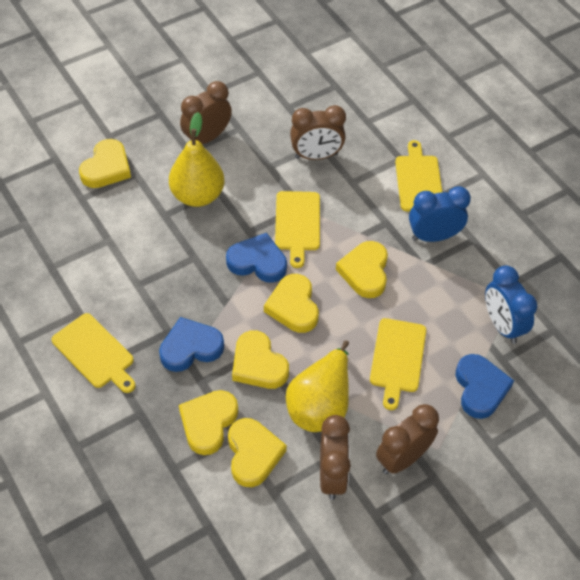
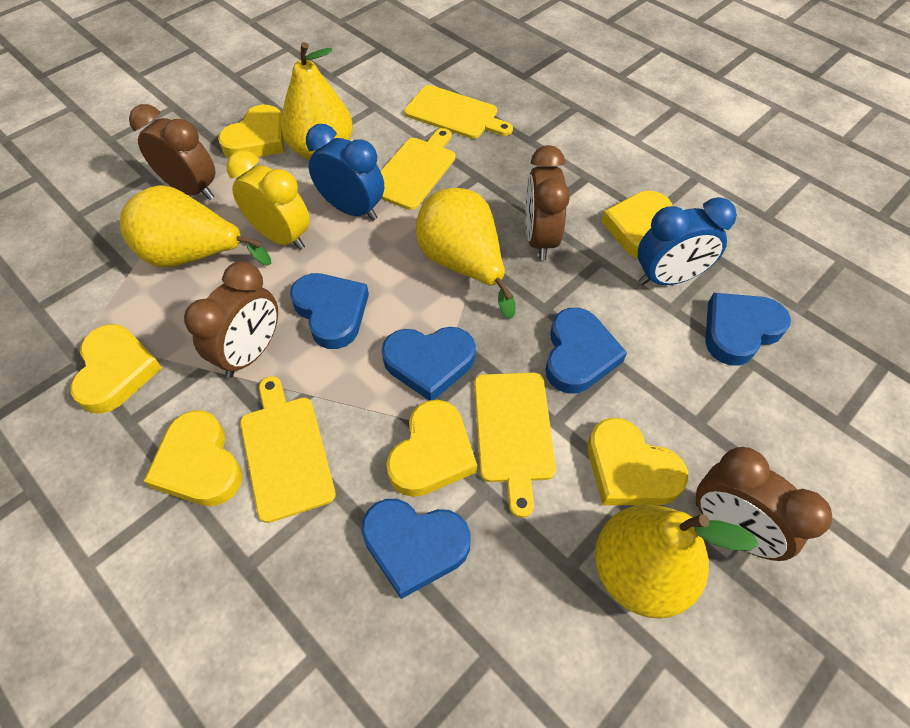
blue heart: 3 -> 5
yellow clock: 0 -> 1
yellow pear: 2 -> 4

